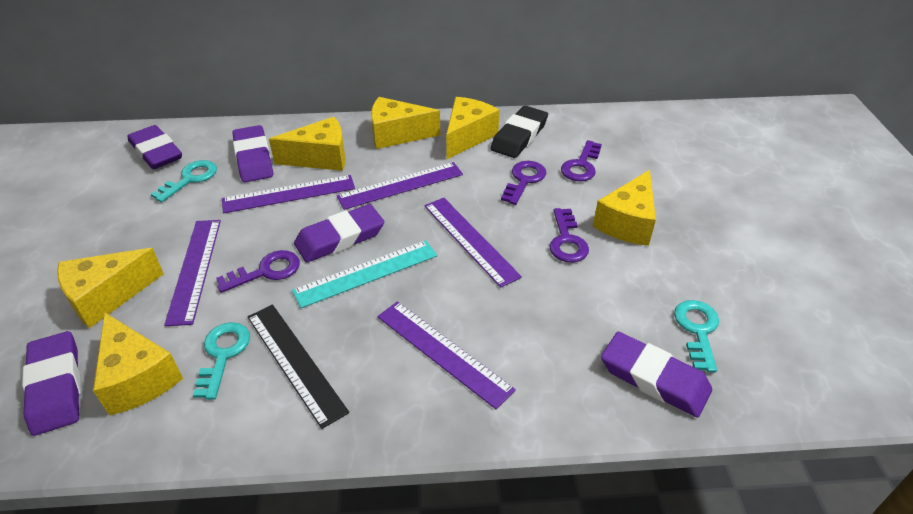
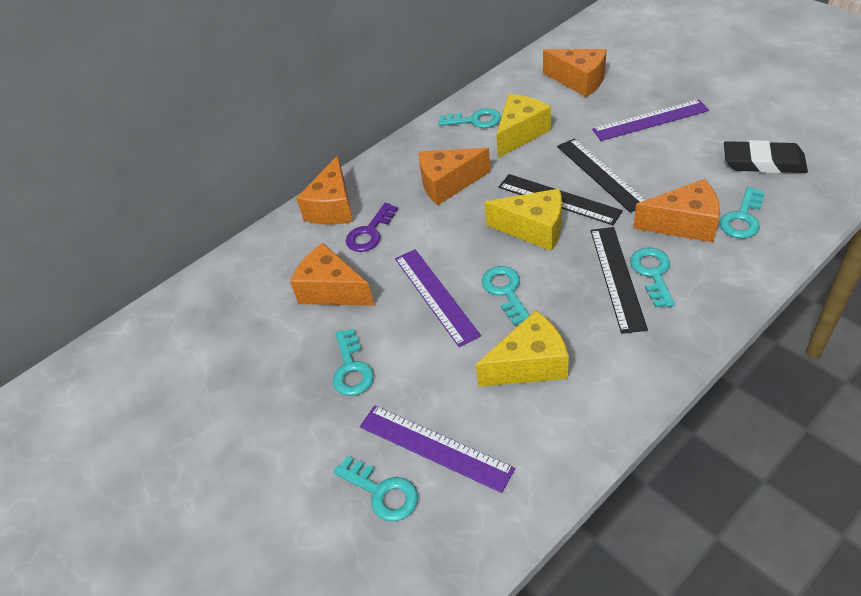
black ruler: 1 -> 3
orange cheese: 0 -> 5
purple eraser: 5 -> 0
purple key: 4 -> 1
purple ruler: 5 -> 3
turquoise key: 3 -> 6
turquoise ruler: 1 -> 0
yellow cheese: 6 -> 3

